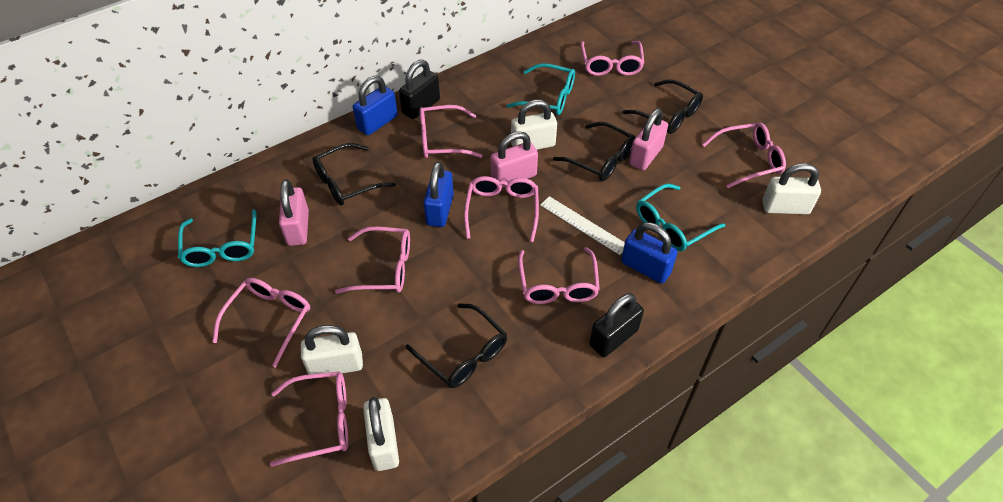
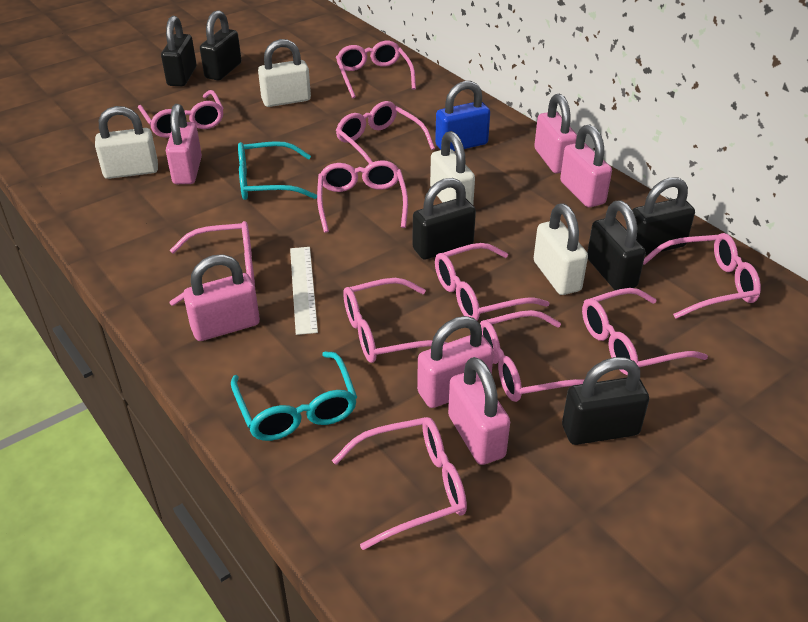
black glasses: 4 -> 0
black padlock: 2 -> 6
blue padlock: 3 -> 1
pink glasses: 8 -> 11
pink padlock: 3 -> 6
turquoise glasses: 3 -> 2

